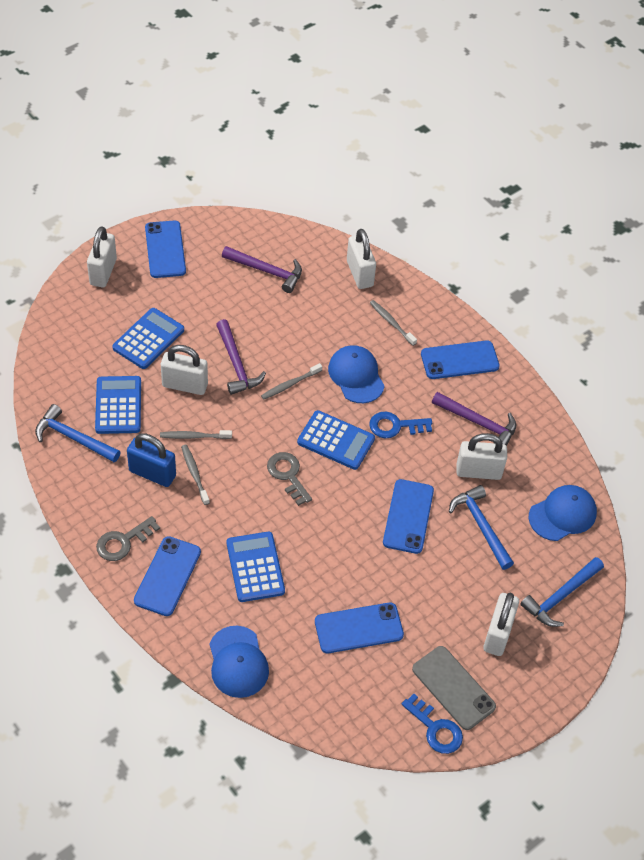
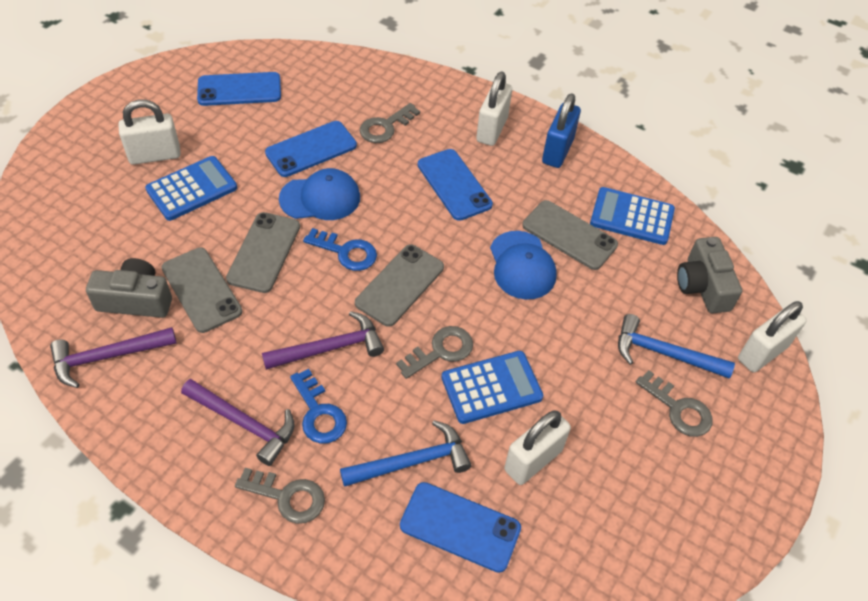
blue calculator: 4 -> 3
blue cap: 3 -> 2
blue hammer: 3 -> 2
blue phone: 5 -> 4
grey camera: 0 -> 2
grey key: 2 -> 4
grey phone: 1 -> 4
grey toothbrush: 4 -> 0
white padlock: 5 -> 4

